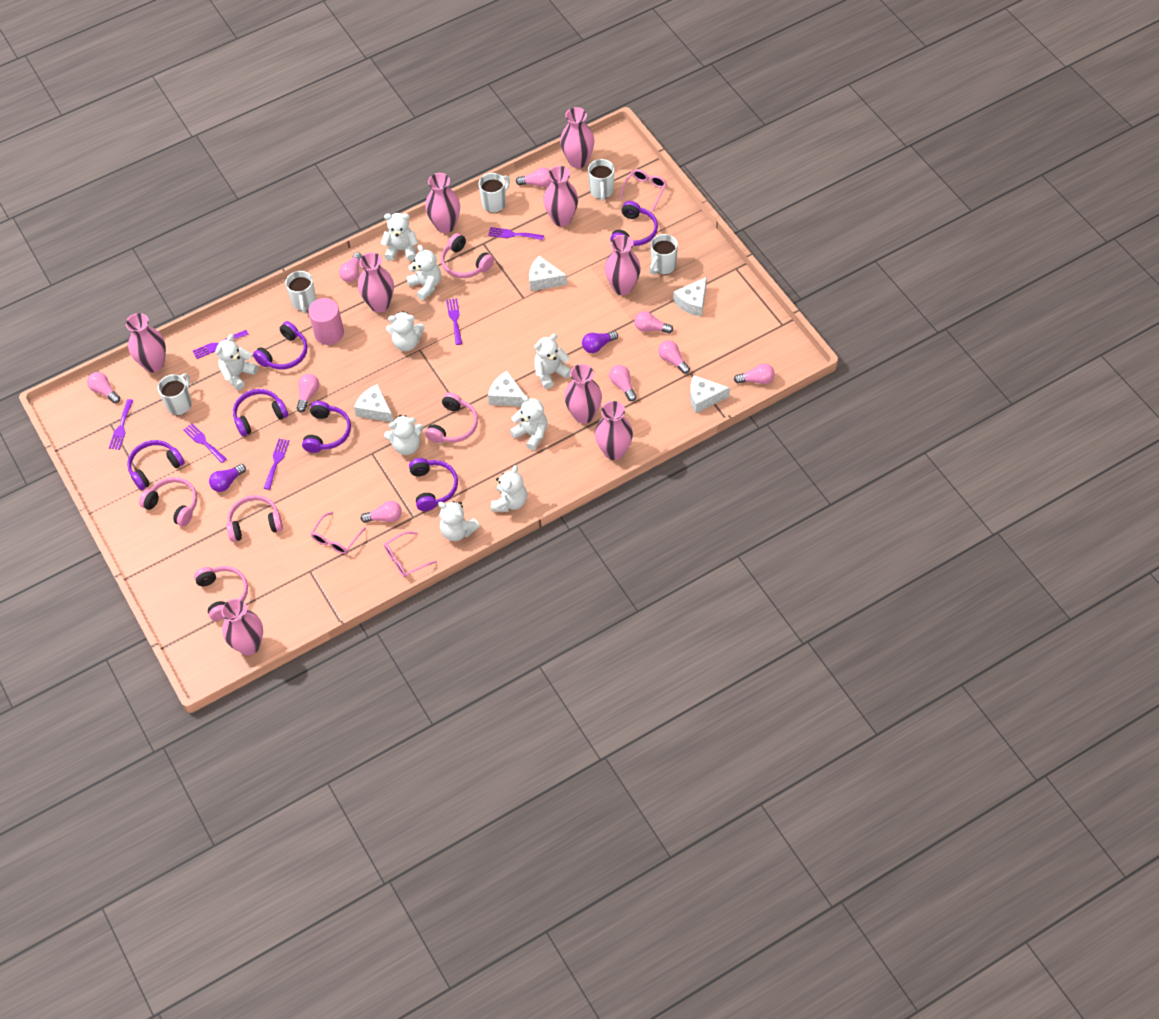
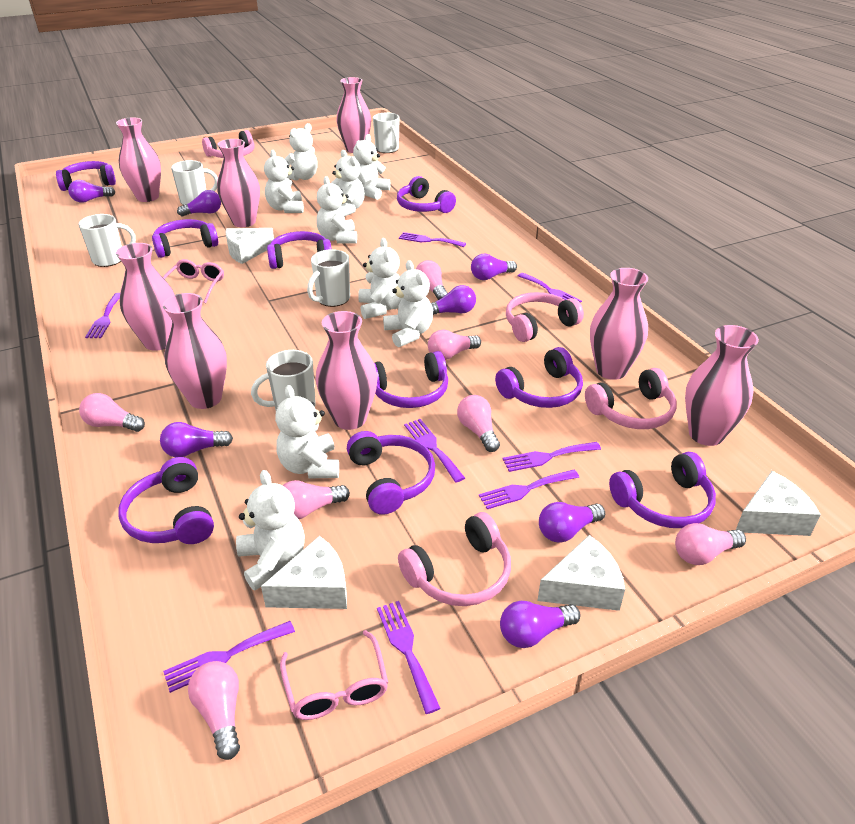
pink cylinder: 1 -> 0
pink glasses: 3 -> 2
pink headphones: 5 -> 4
pink light bulb: 9 -> 7
pink vase: 9 -> 8
purple fork: 6 -> 8
purple headphones: 6 -> 9
purple light bulb: 2 -> 7
white cheese: 5 -> 4

